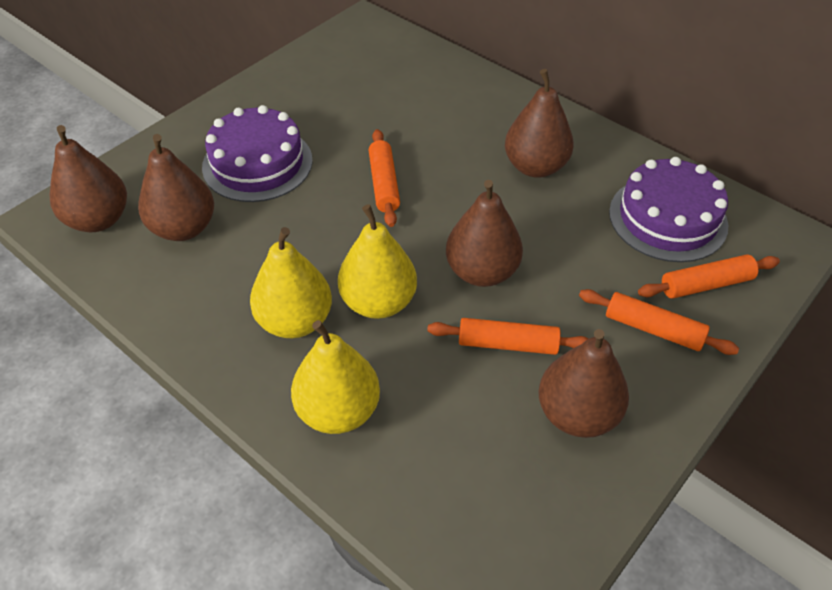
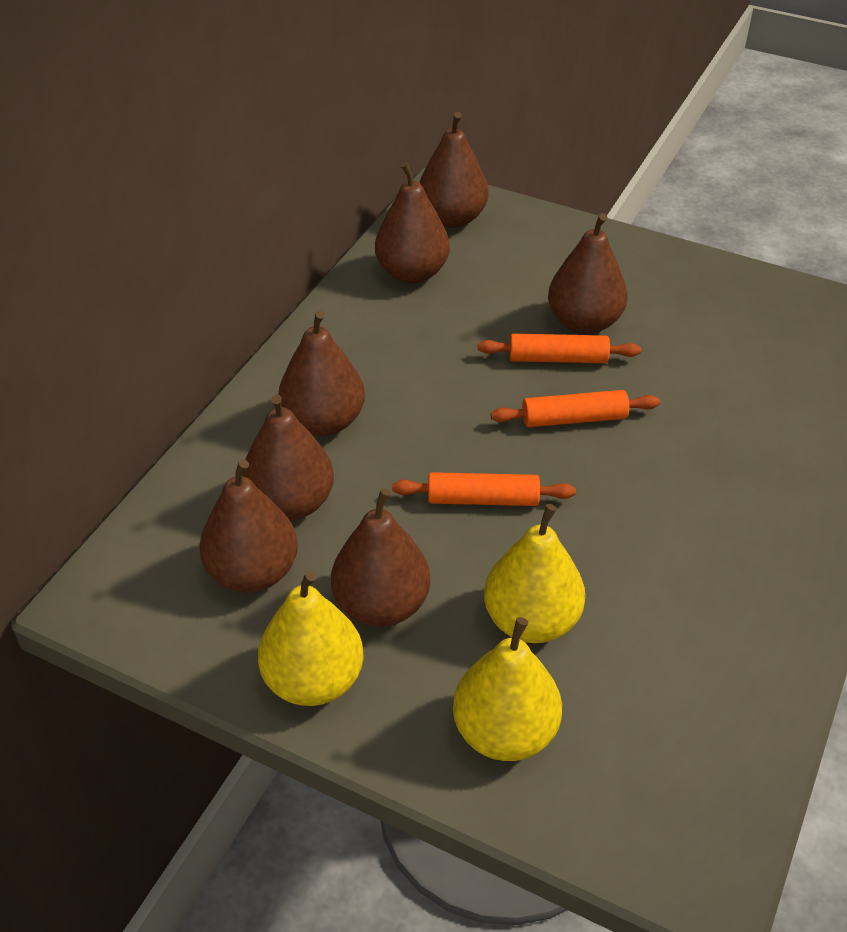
brown pear: 5 -> 7
orange rolling pin: 4 -> 3
purple cake: 2 -> 0

